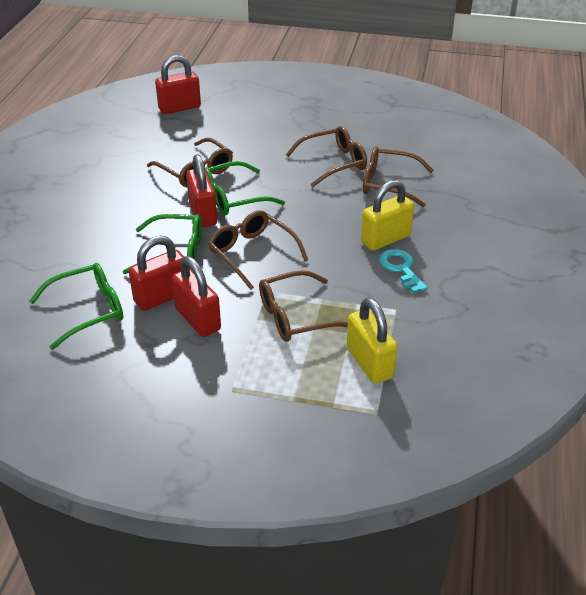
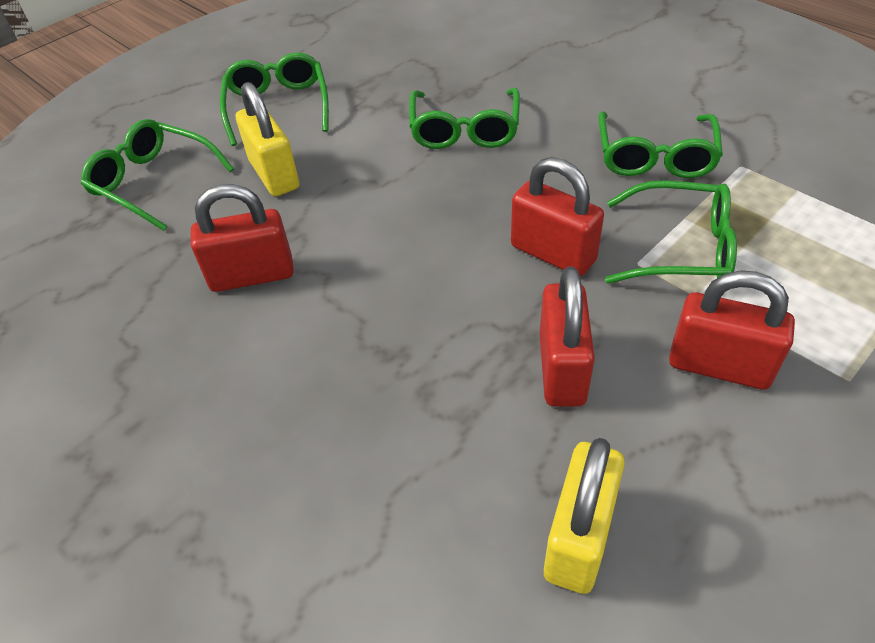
brown glasses: 5 -> 0
green glasses: 3 -> 5
turquoise key: 1 -> 0

